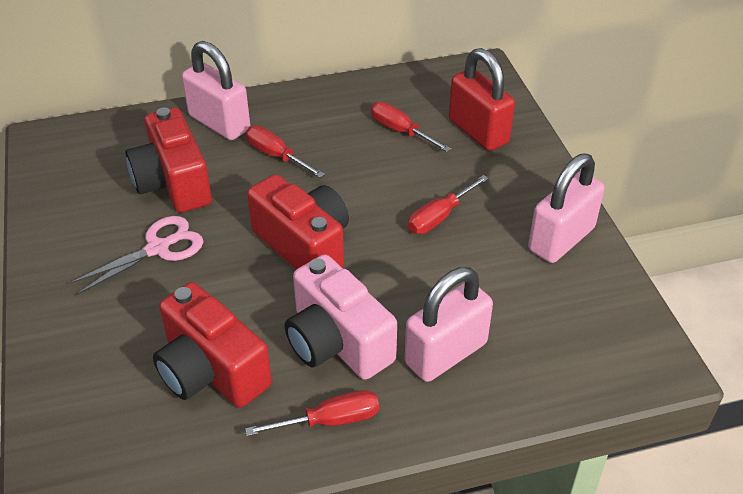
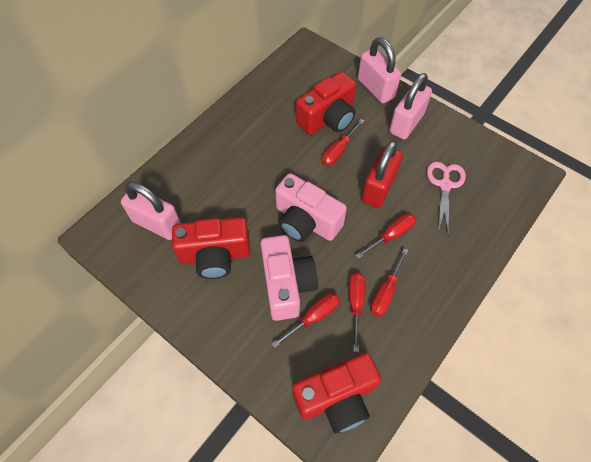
pink camera: 1 -> 2
red screwdriver: 4 -> 5

